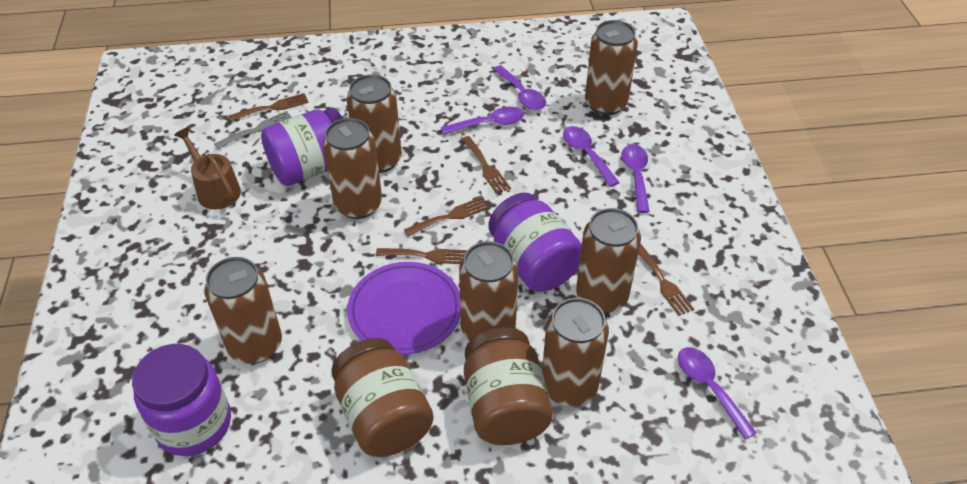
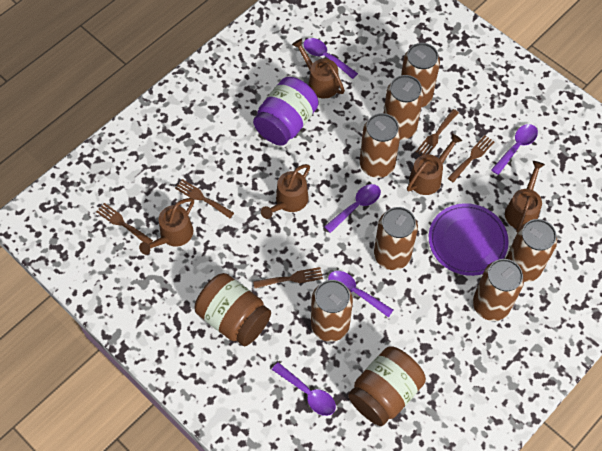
brown watering can: 1 -> 5
grey fork: 1 -> 0
purple jar: 3 -> 1

